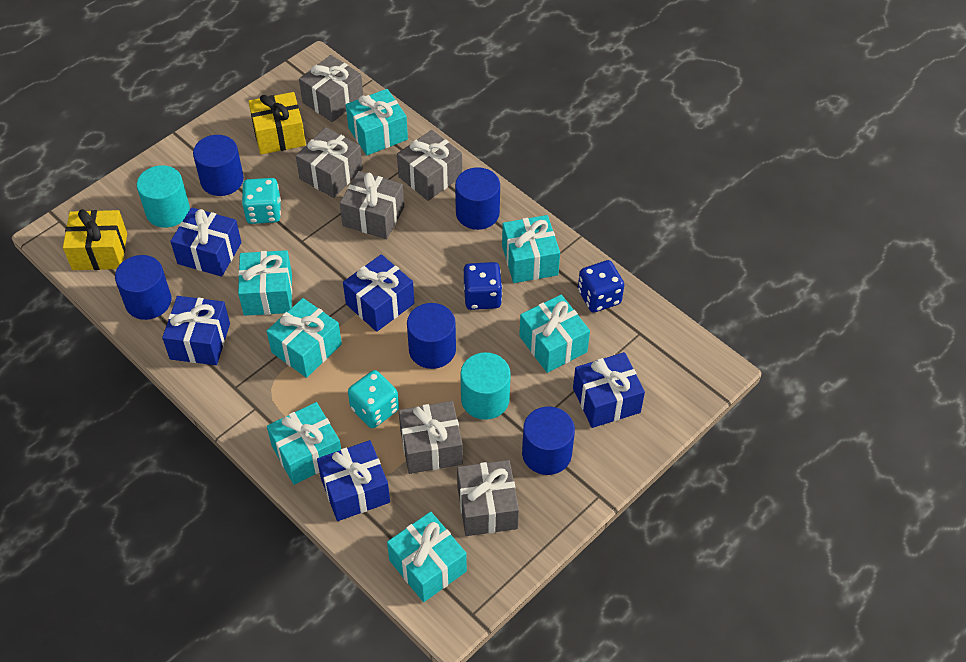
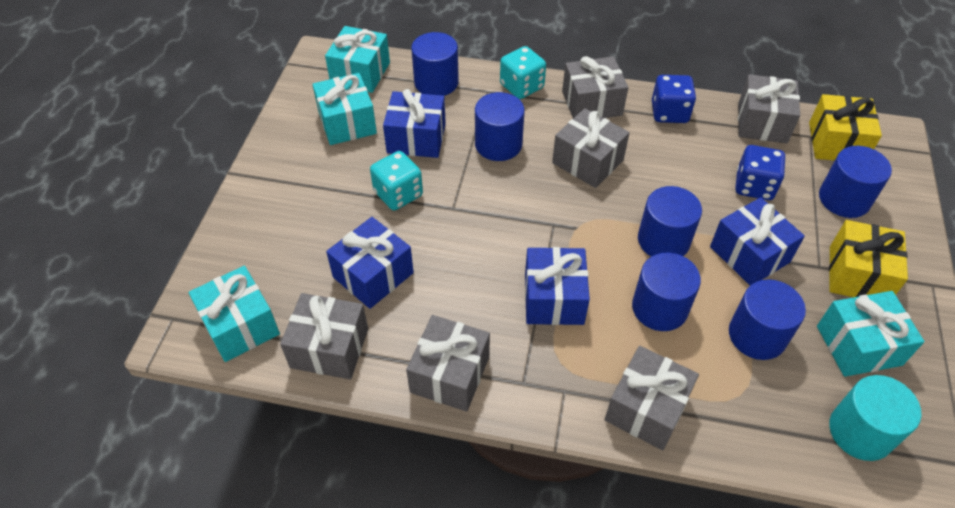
blue cylinder: 5 -> 6
blue gift: 5 -> 4
turquoise cylinder: 2 -> 1
turquoise gift: 7 -> 4

